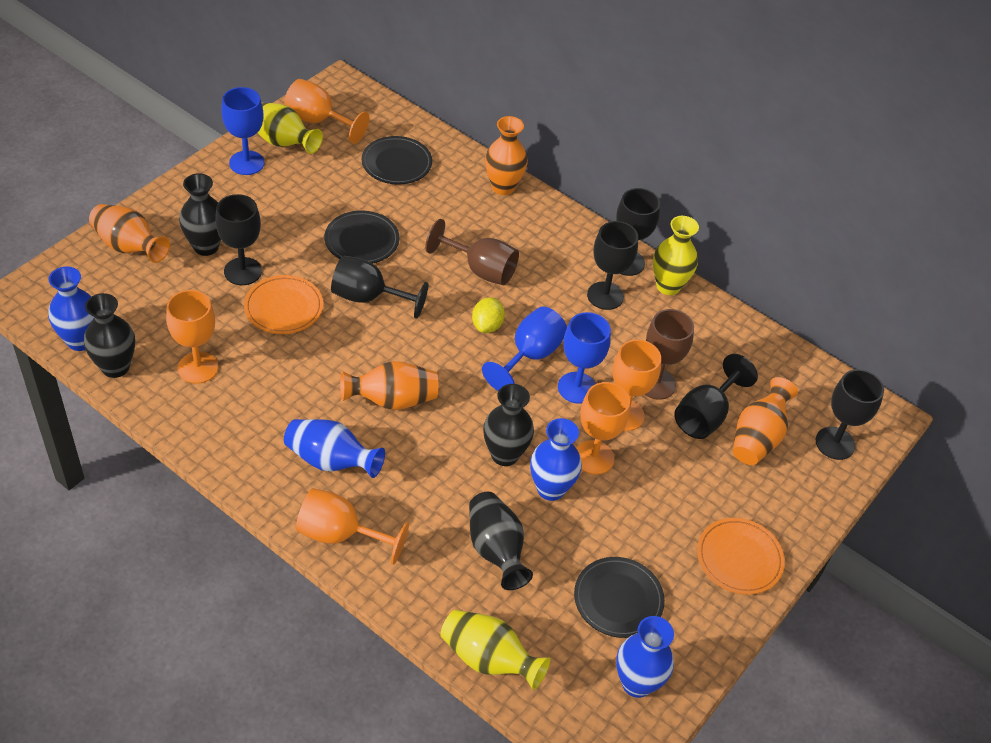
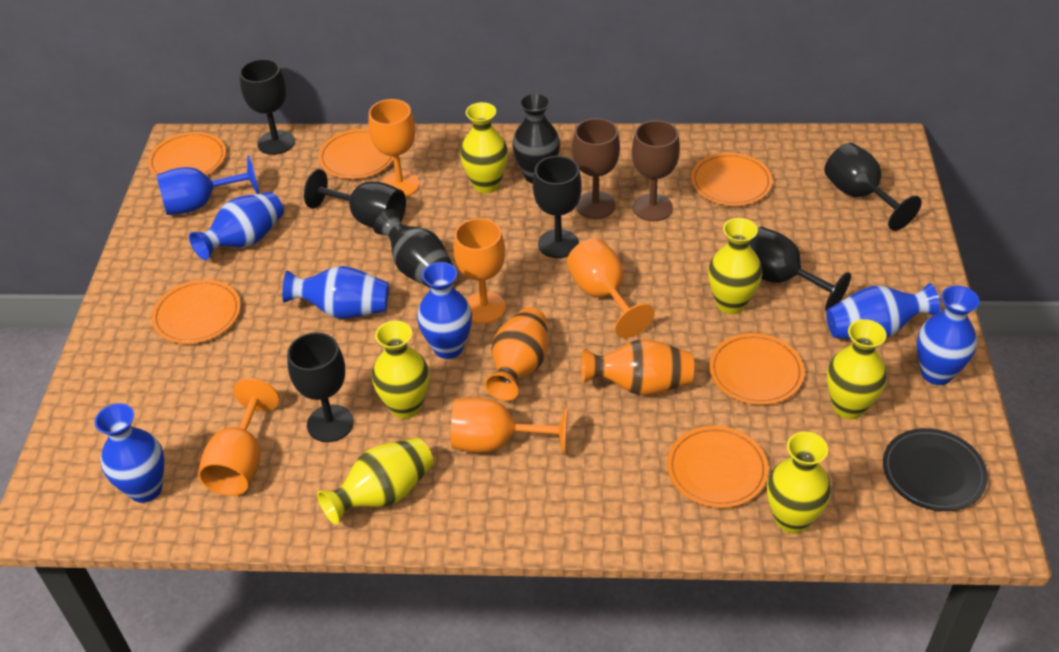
black plate: 3 -> 1
black vase: 4 -> 2
blue goblet: 3 -> 1
blue vase: 4 -> 6
orange plate: 2 -> 6
orange vase: 4 -> 2
yellow lemon: 1 -> 0
yellow vase: 3 -> 6

